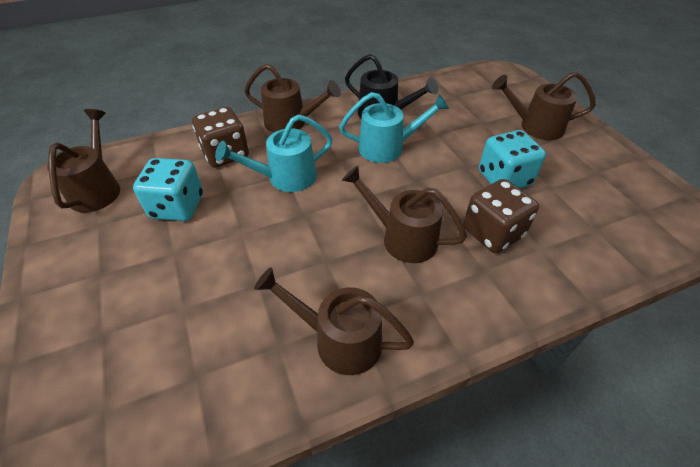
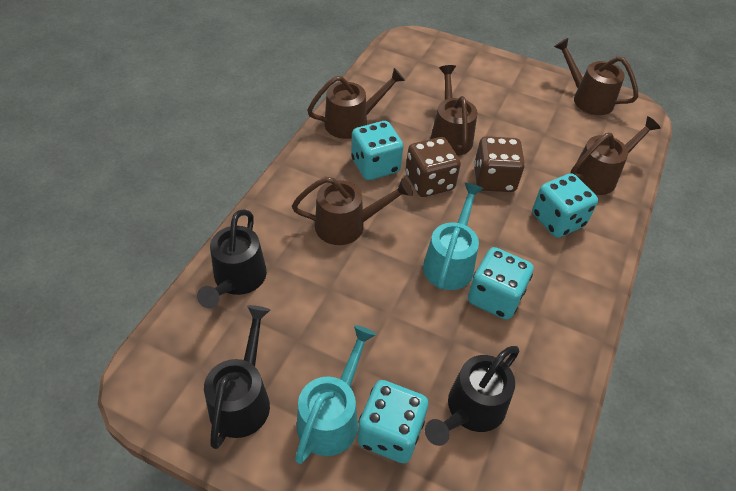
black watering can: 1 -> 3
turquoise dice: 2 -> 4

